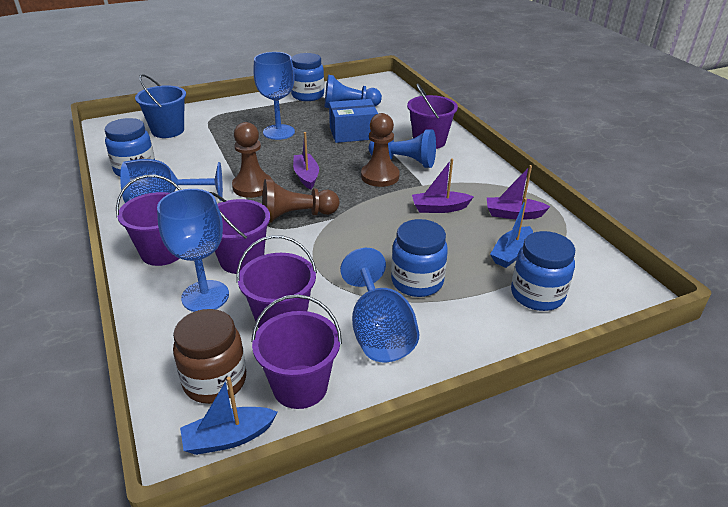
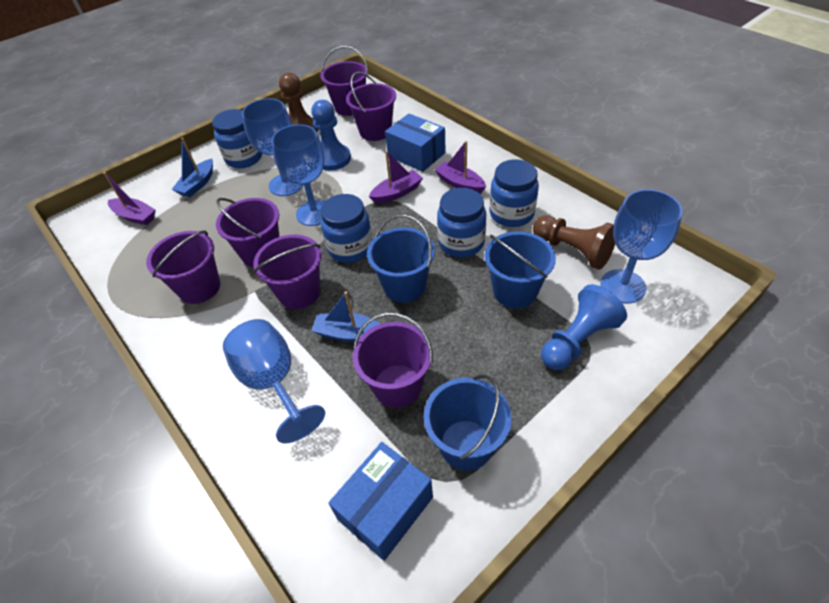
blue box: 1 -> 2
blue bucket: 1 -> 3
brown jar: 1 -> 0
brown pawn: 3 -> 2
purple bucket: 5 -> 6

